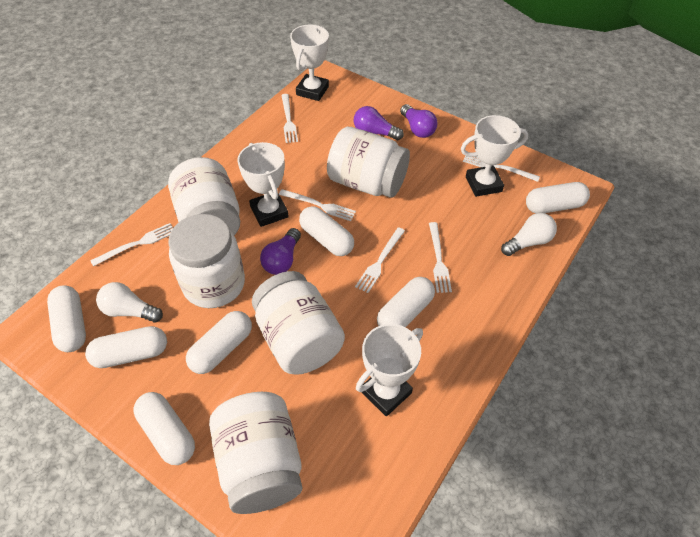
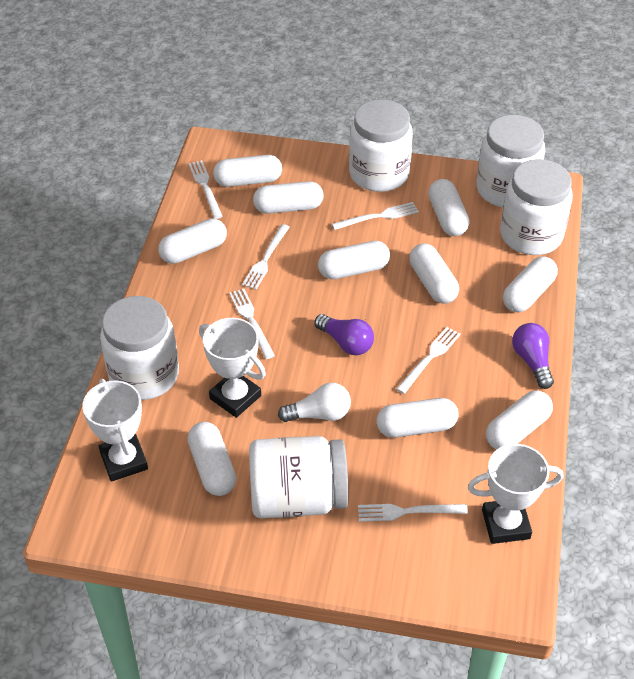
purple light bulb: 3 -> 2
white capsule: 7 -> 10
white light bulb: 2 -> 1
white trophy: 4 -> 3

